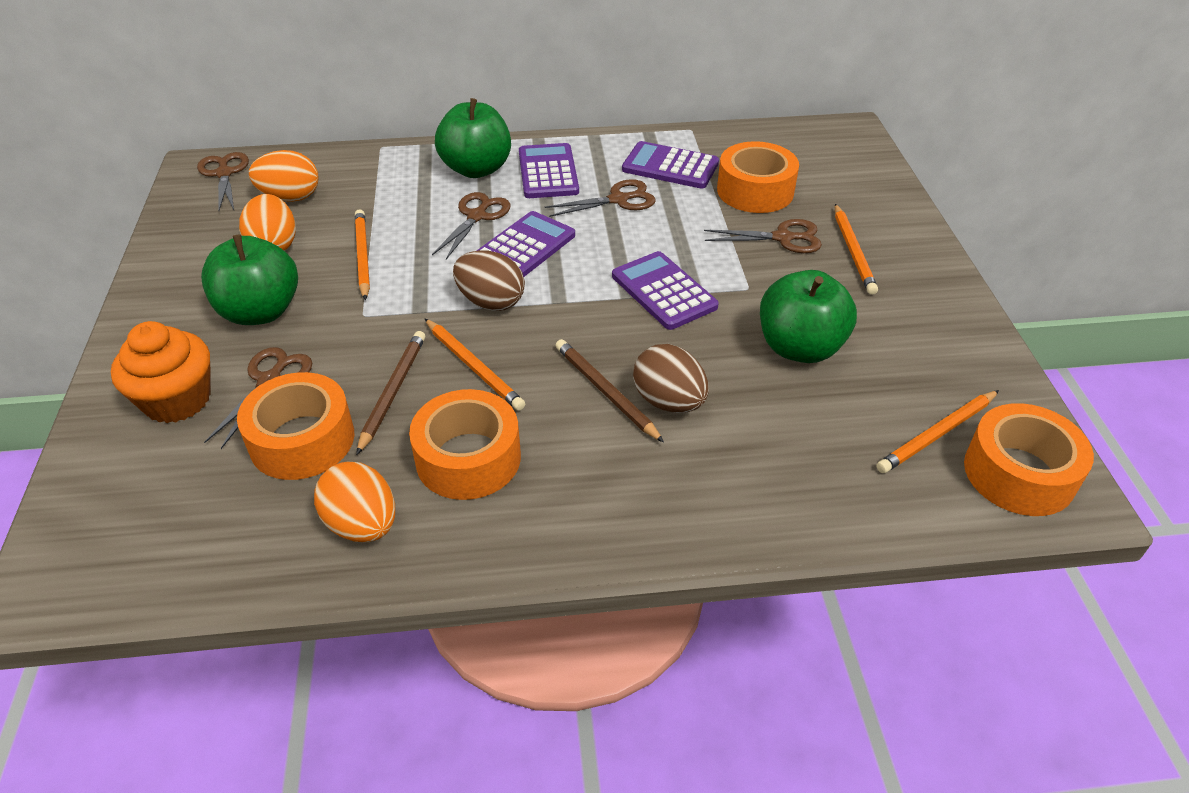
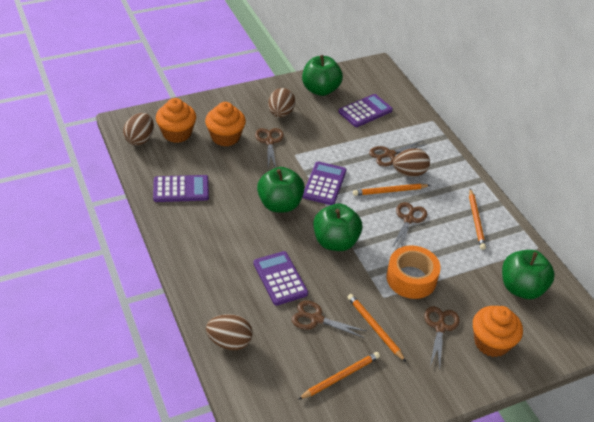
brown egg: 2 -> 4
brown pencil: 2 -> 0
green apple: 3 -> 4
orange cupcake: 1 -> 3
orange egg: 3 -> 0
orange tape: 4 -> 1

